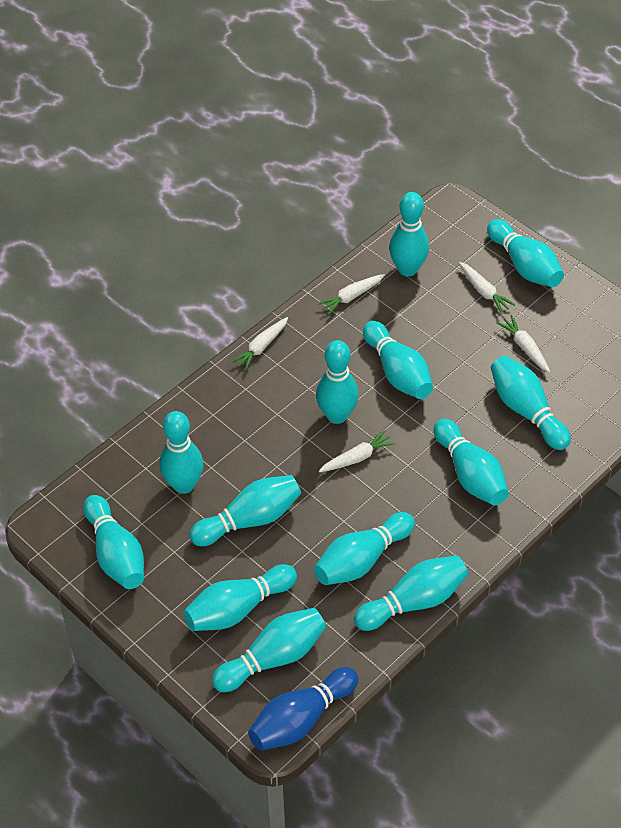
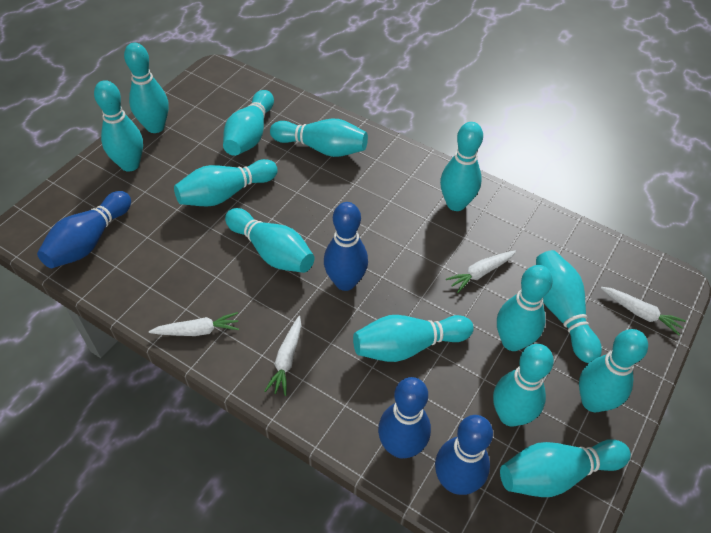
blue bowling pin: 1 -> 4
white carrot: 5 -> 4

